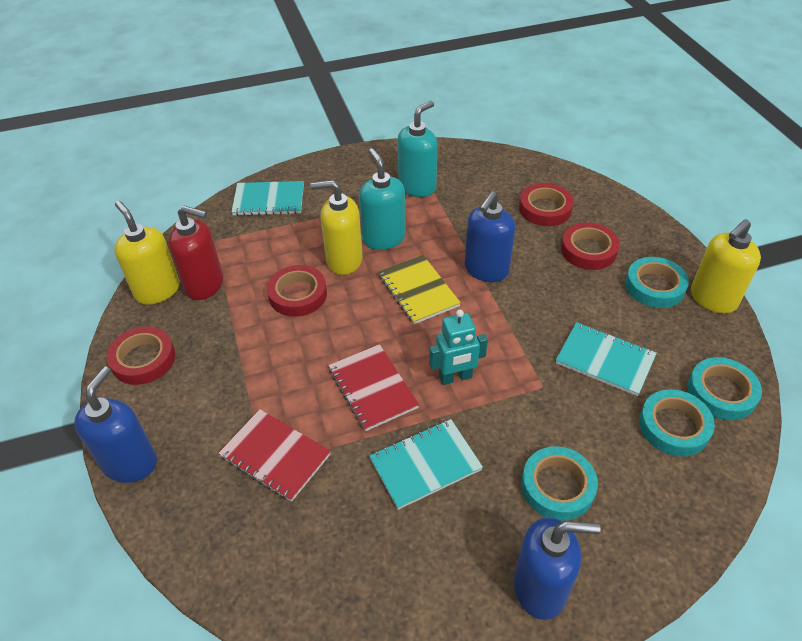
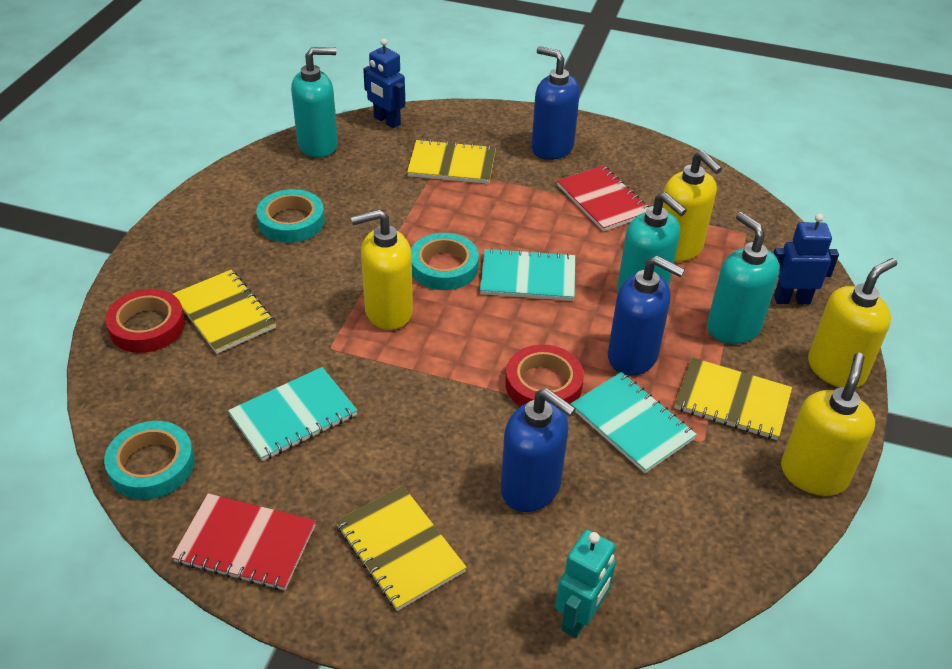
blue robot: 0 -> 2
red soap dispenser: 1 -> 0
red tape: 4 -> 2
turquoise soap dispenser: 2 -> 3
turquoise tape: 4 -> 3
yellow notebook: 1 -> 4
yellow soap dispenser: 3 -> 4

